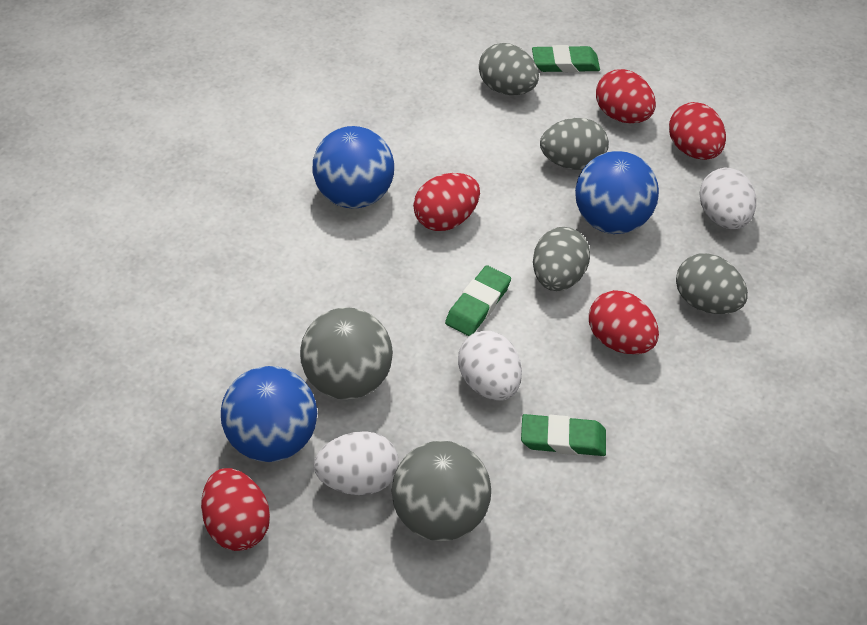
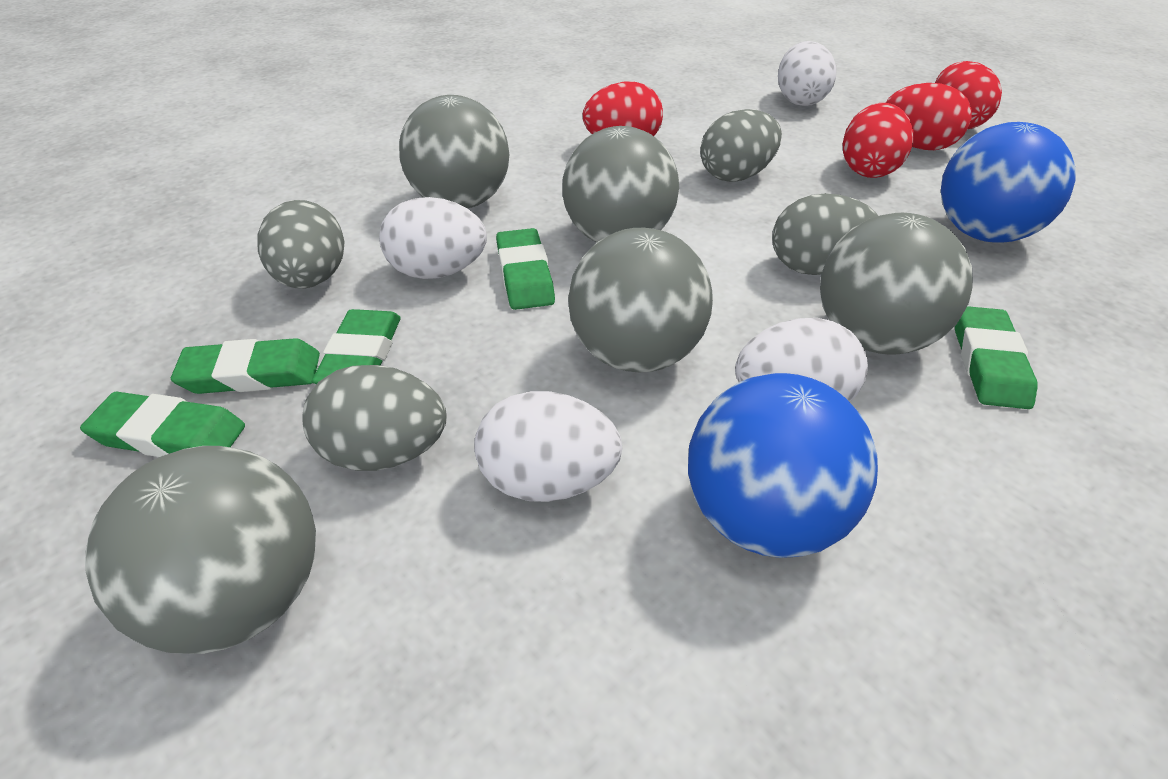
blue ball: 3 -> 2
green eraser: 3 -> 5
grey ball: 2 -> 5
red egg: 5 -> 4
white egg: 3 -> 4

